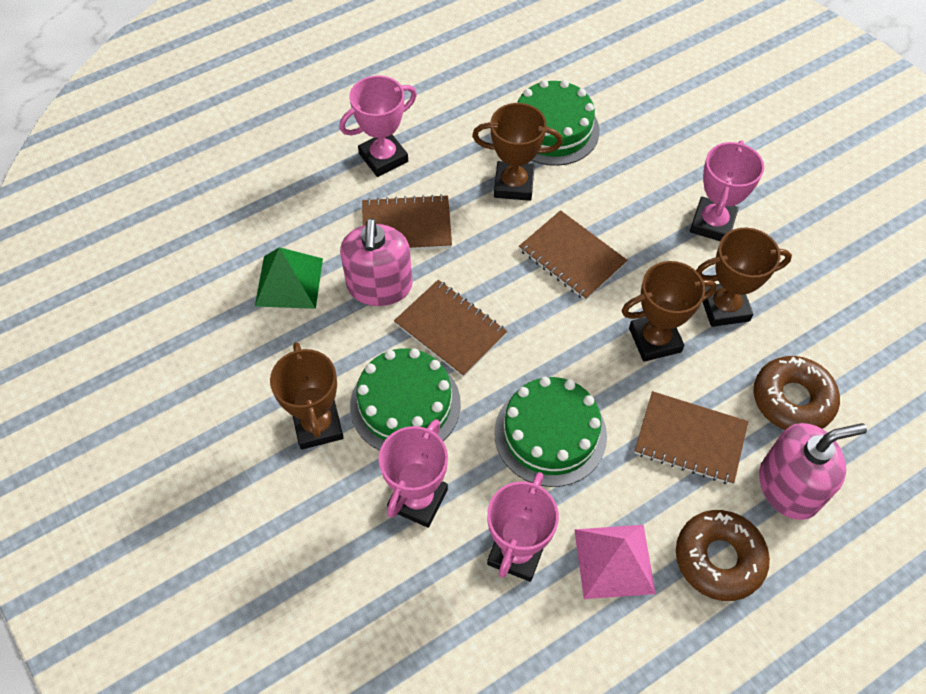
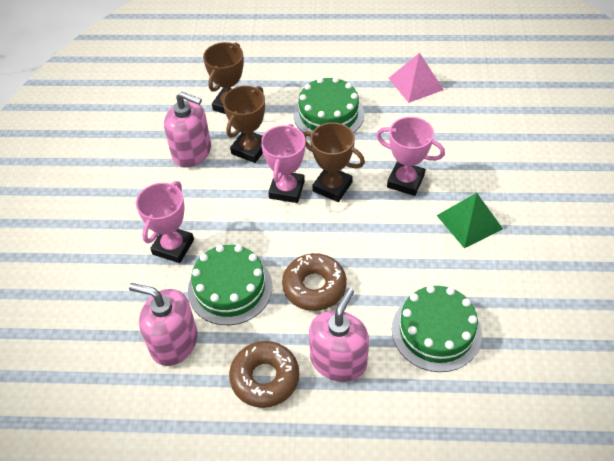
brown notebook: 4 -> 0
brown trophy: 4 -> 3
pink soap dispenser: 2 -> 3
pink trophy: 4 -> 3

